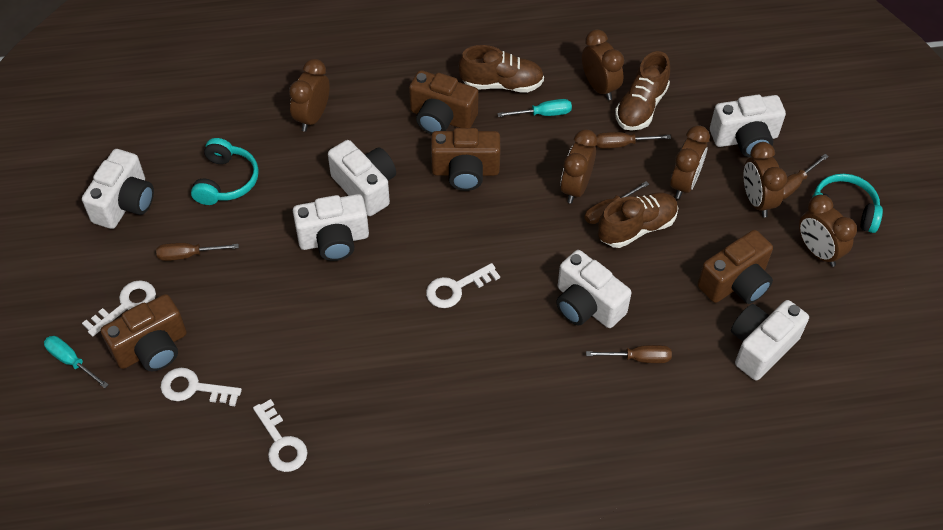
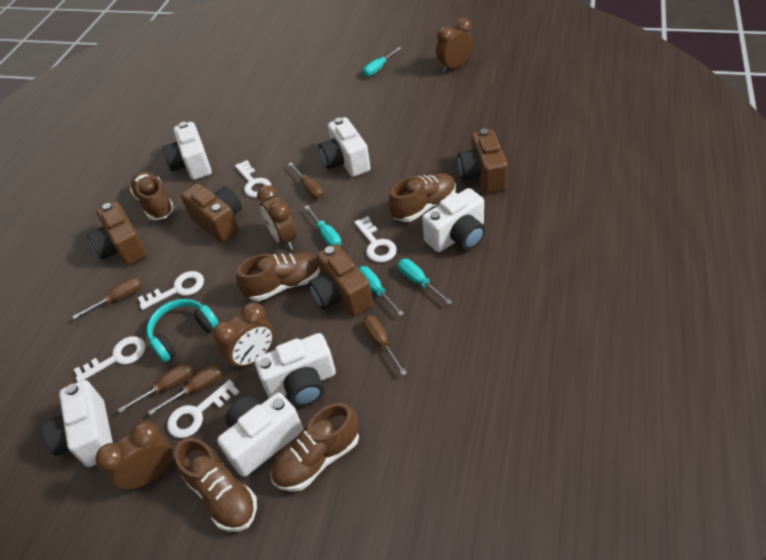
brown clock: 6 -> 4
brown shoe: 3 -> 5
turquoise headphones: 2 -> 1
turquoise screwdriver: 2 -> 4
white key: 4 -> 5

